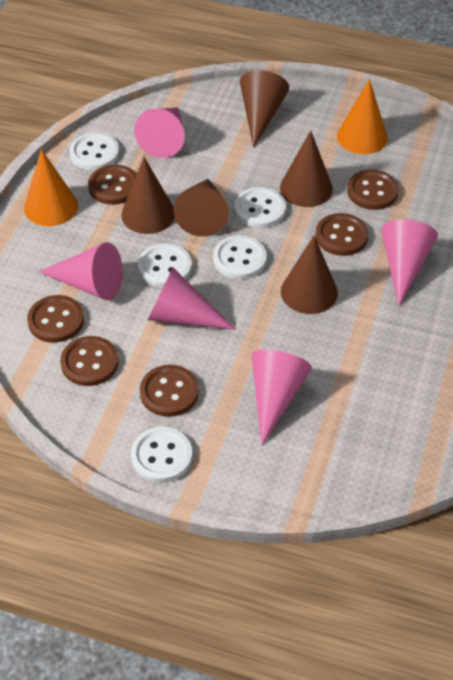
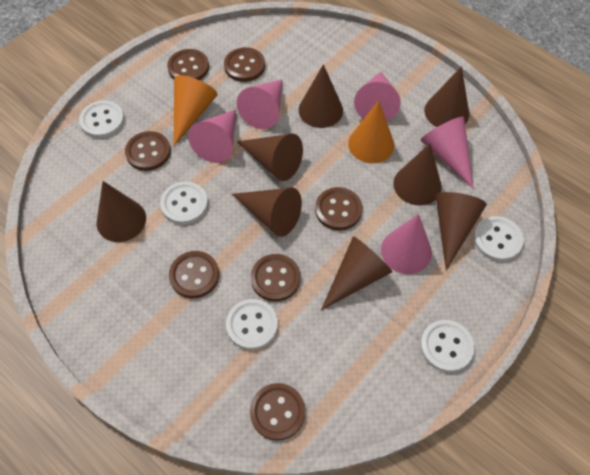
brown button: 6 -> 7
brown cone: 5 -> 8

